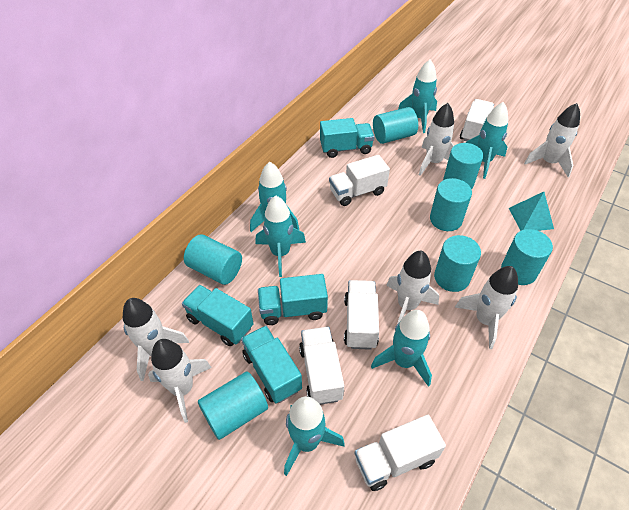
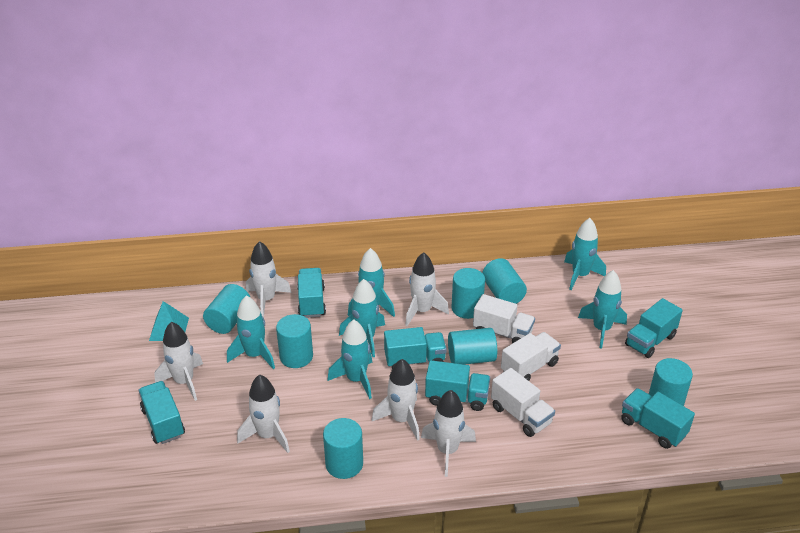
turquoise truck: 4 -> 6
white truck: 5 -> 3

